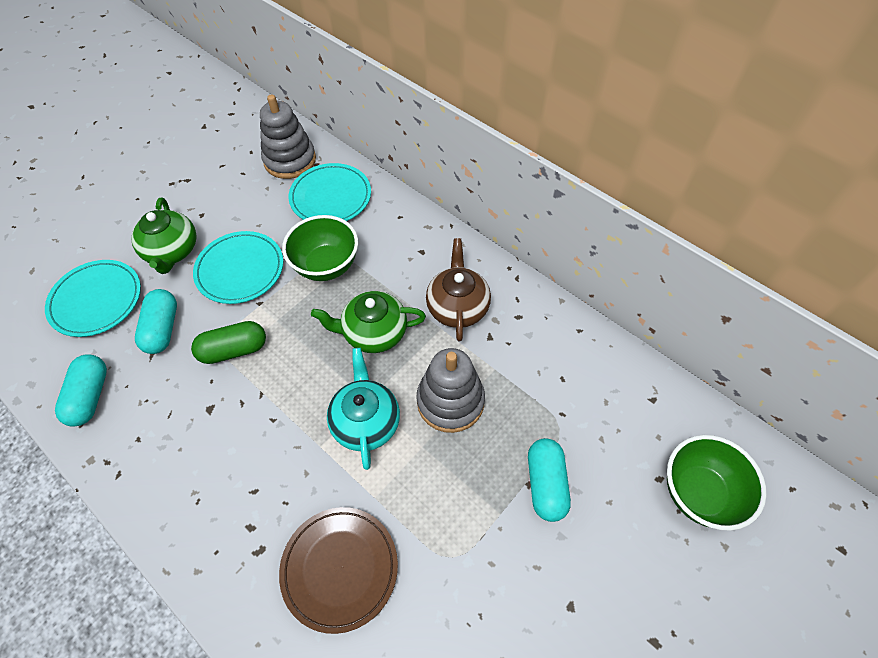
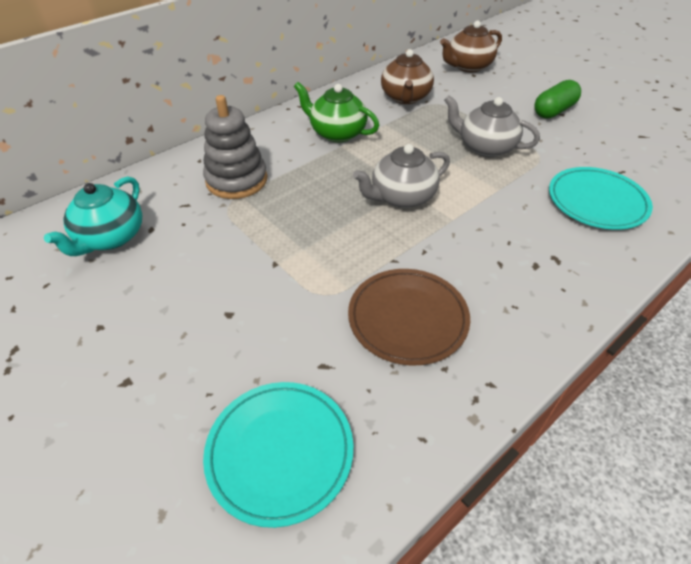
brown teapot: 1 -> 2
green bowl: 2 -> 0
green teapot: 2 -> 1
grey stacking toy: 2 -> 1
grey teapot: 0 -> 2
turquoise capsule: 3 -> 0
turquoise plate: 3 -> 2

